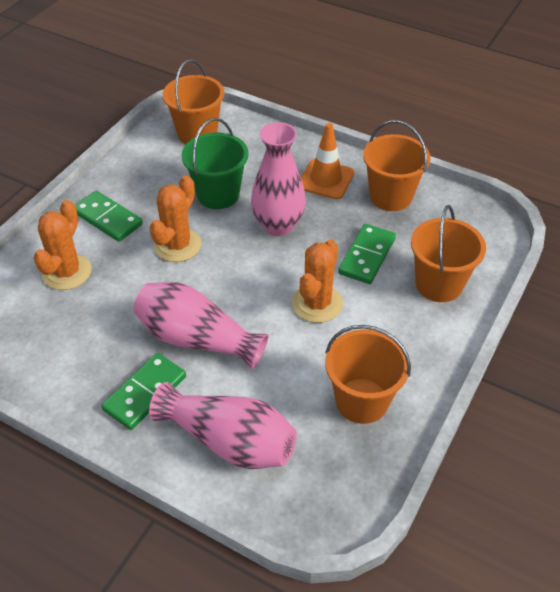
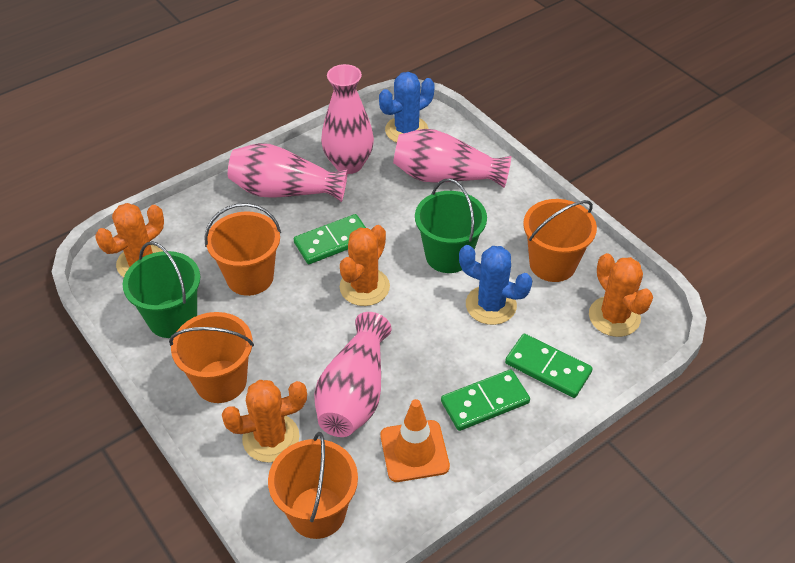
blue cactus: 0 -> 2
green bucket: 1 -> 2
orange cactus: 3 -> 4
pink vase: 3 -> 4

